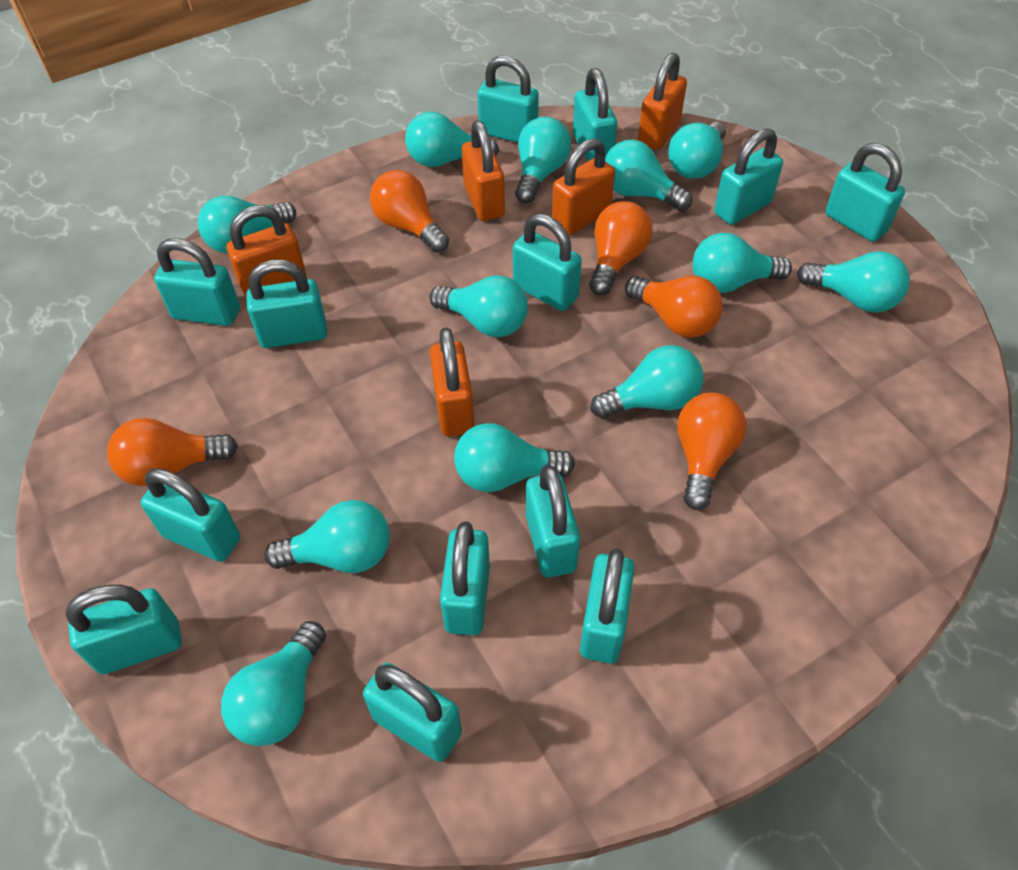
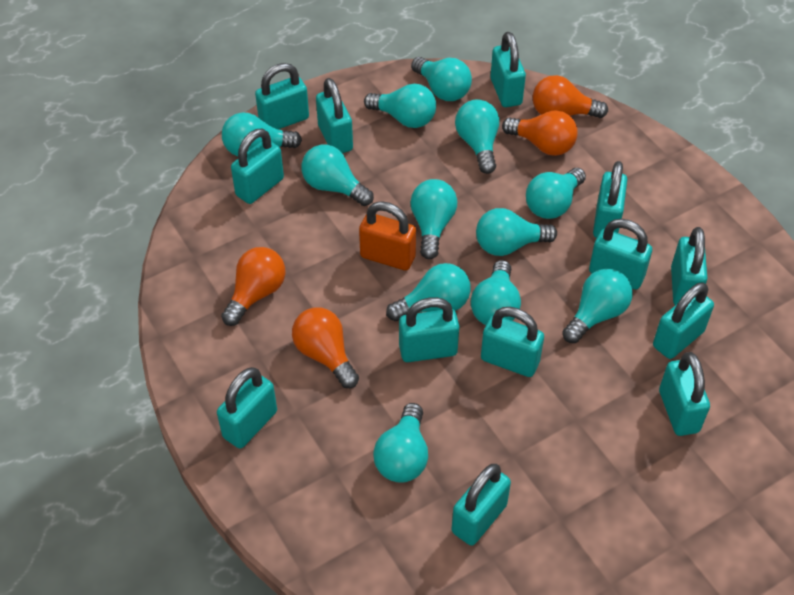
orange light bulb: 5 -> 4
orange padlock: 5 -> 1

